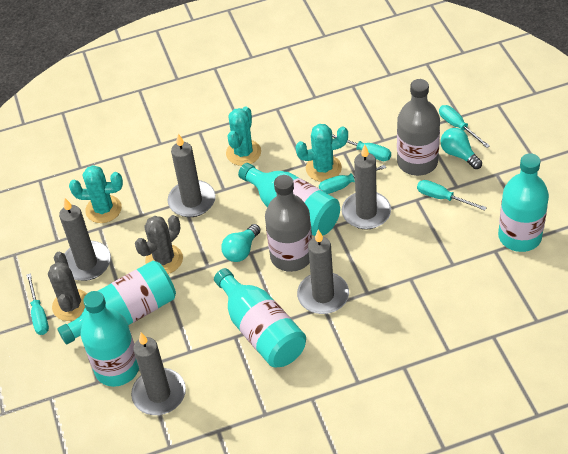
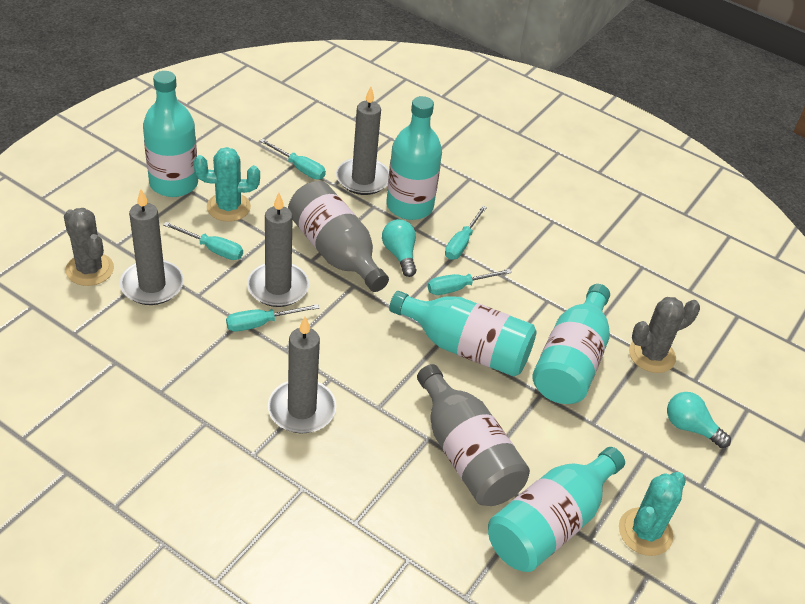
grey candle: 5 -> 4
turquoise cactus: 3 -> 2

